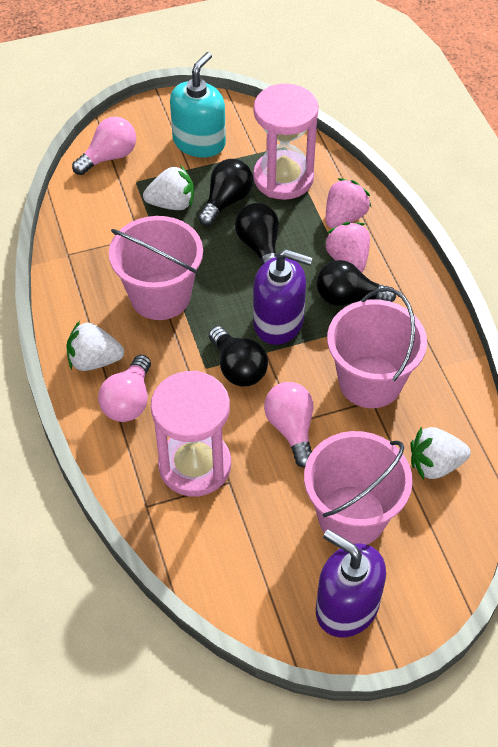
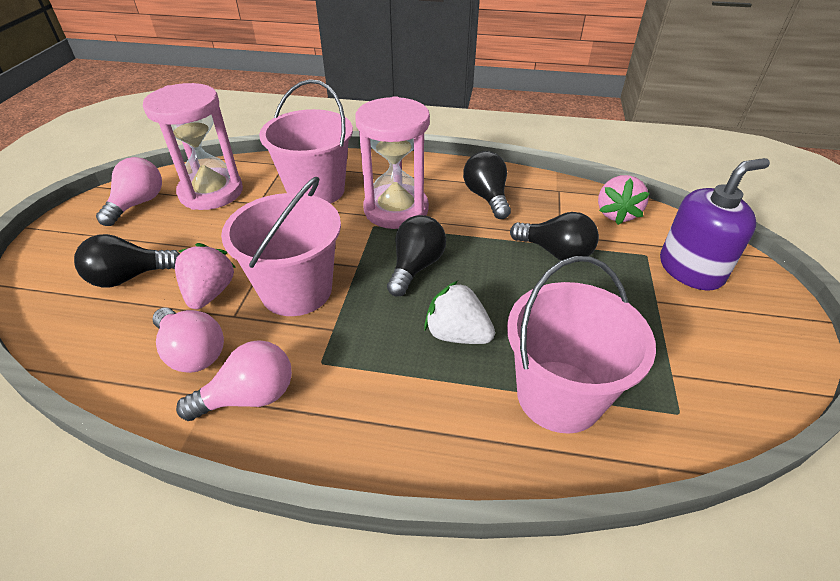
purple soap dispenser: 2 -> 1
turquoise soap dispenser: 1 -> 0
white strawberry: 3 -> 1

